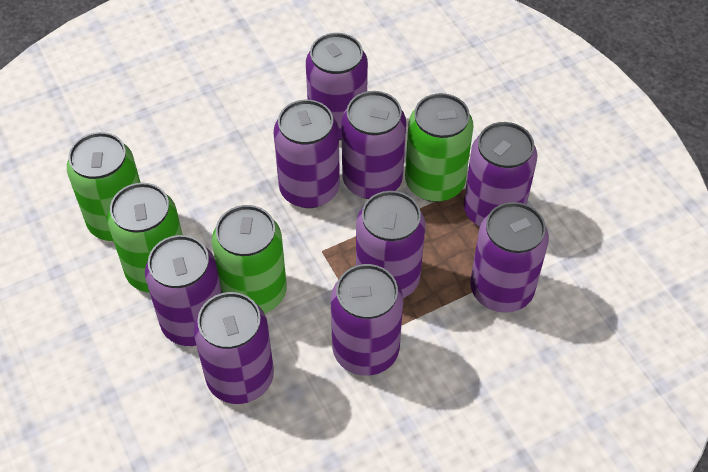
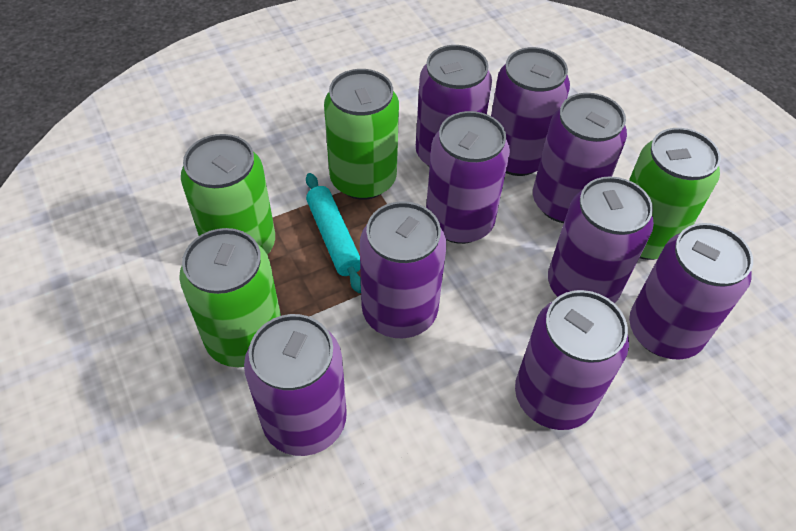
turquoise rolling pin: 0 -> 1

